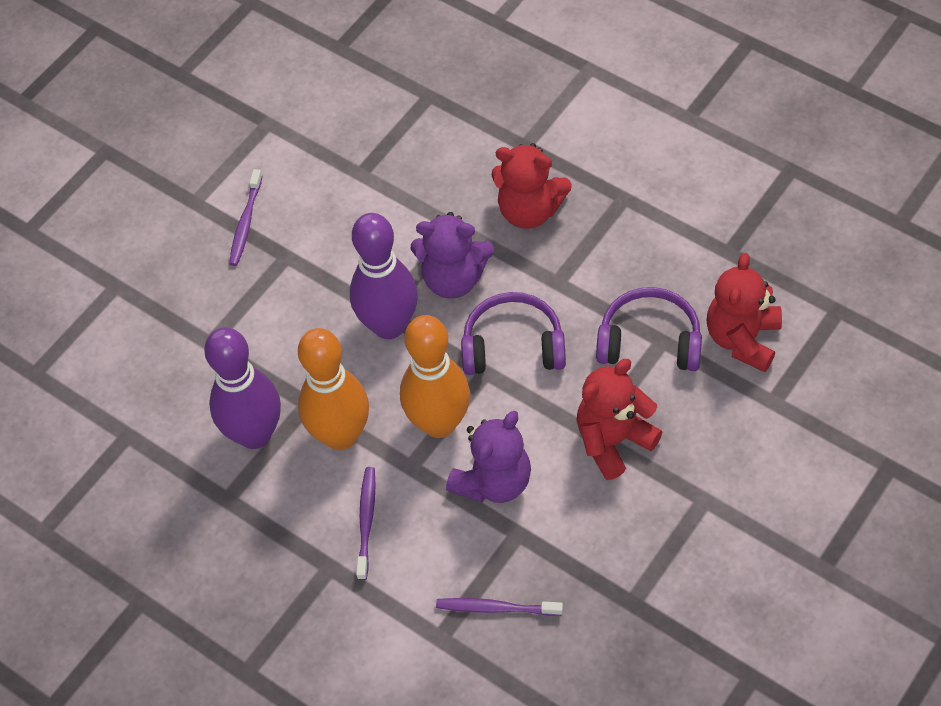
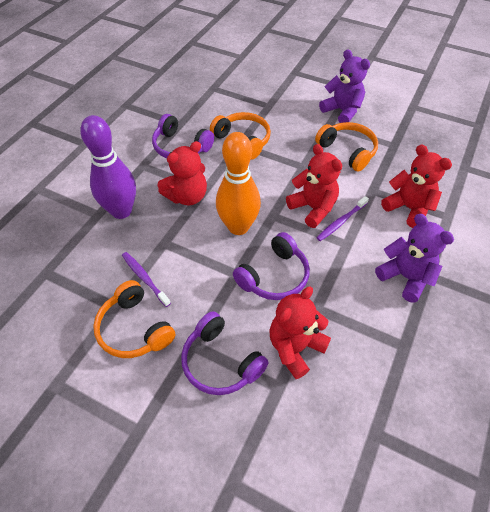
orange bowling pin: 2 -> 1
orange headphones: 0 -> 3
purple bowling pin: 2 -> 1
purple headphones: 2 -> 3
purple toothbrush: 3 -> 2
red teddy bear: 3 -> 4

